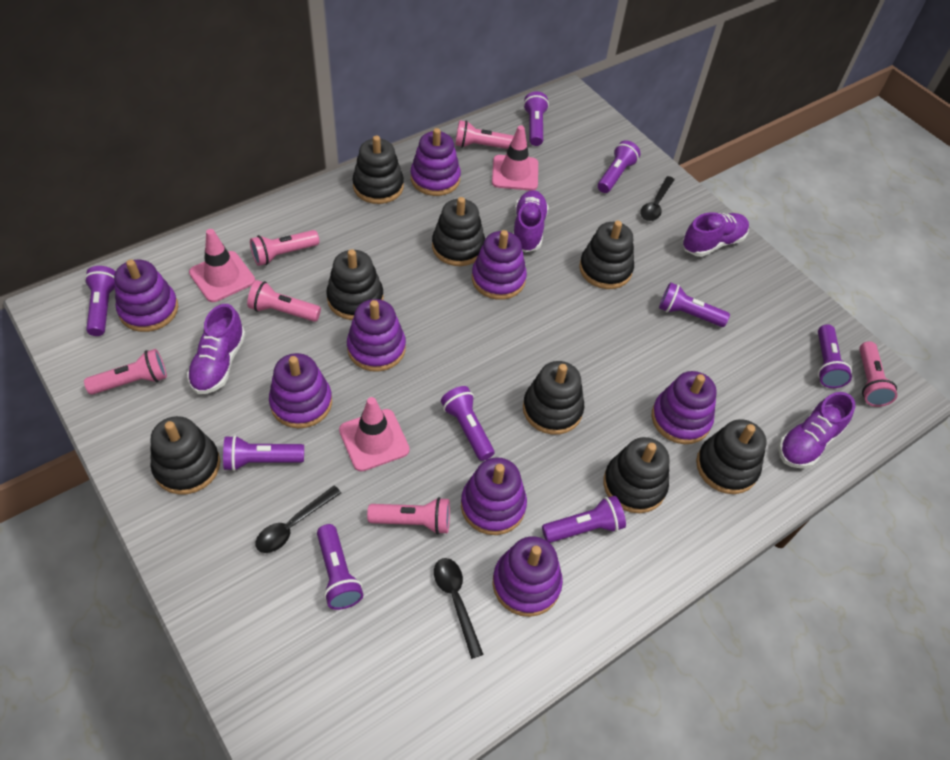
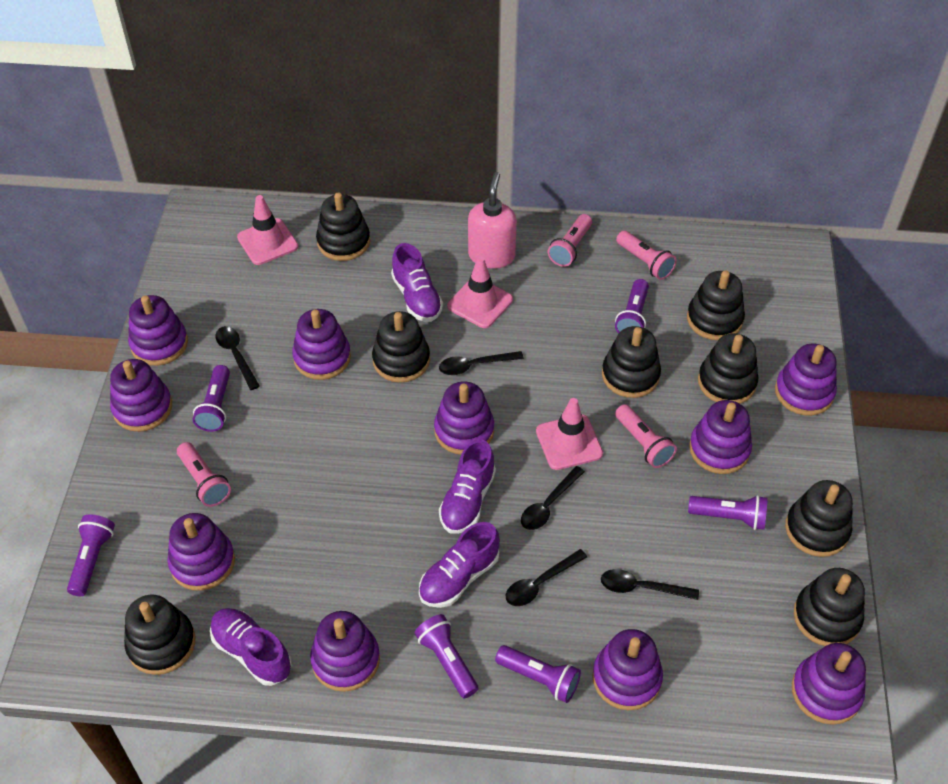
black spoon: 3 -> 5
pink flashlight: 6 -> 4
pink soap dispenser: 0 -> 1
purple flashlight: 9 -> 6
purple stacking toy: 8 -> 10

